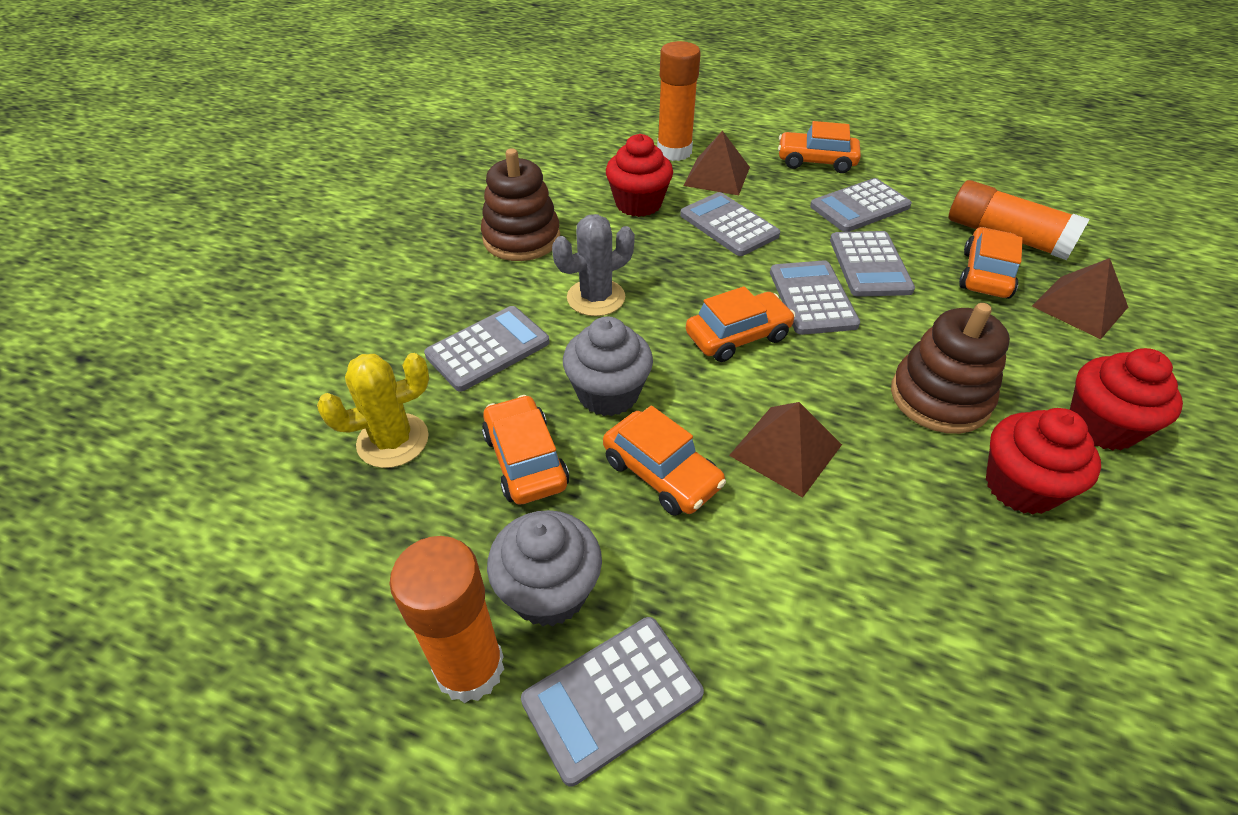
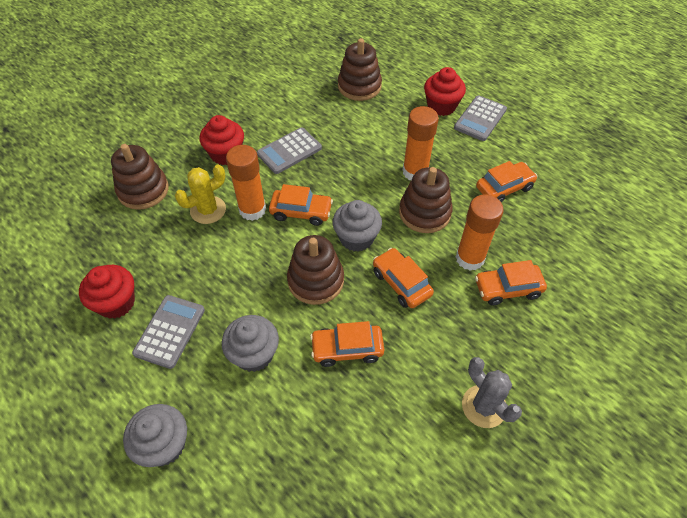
brown pyramid: 3 -> 0
brown stacking toy: 2 -> 4
grey calculator: 6 -> 3
grey cupcake: 2 -> 3

